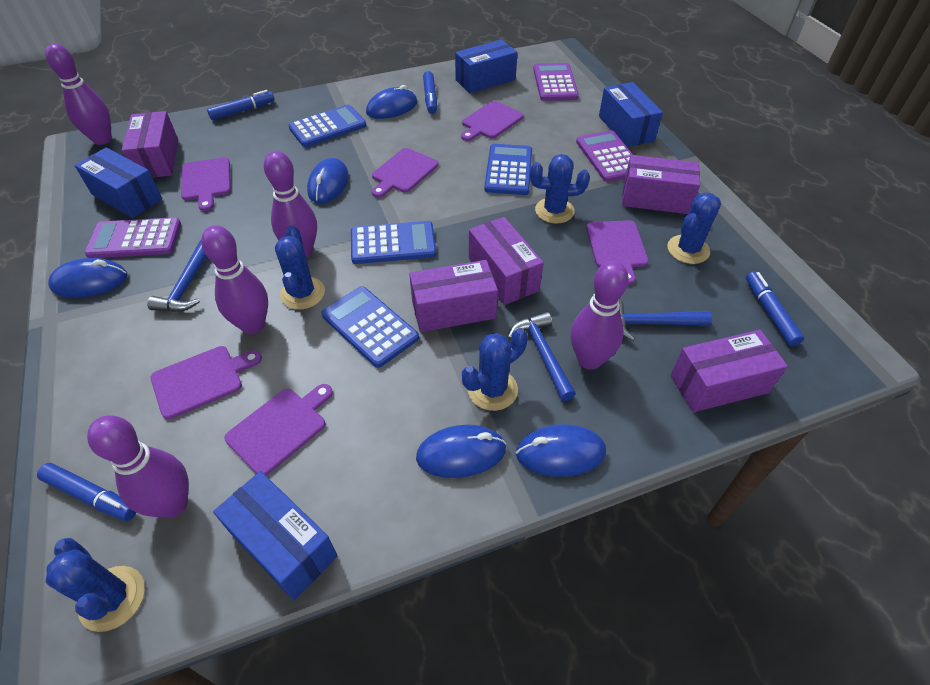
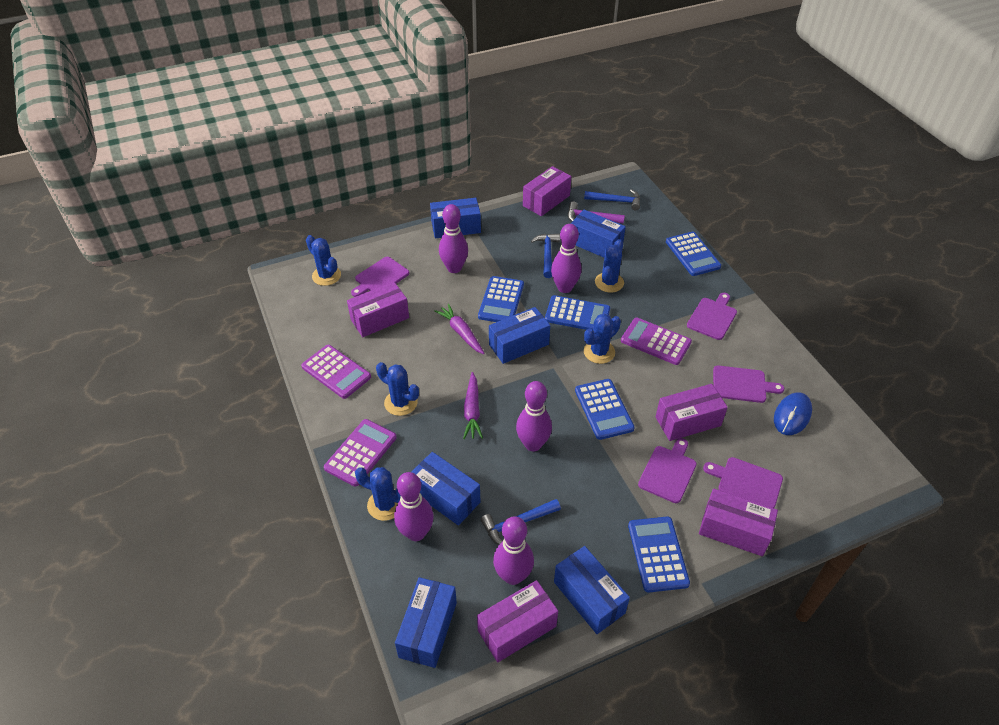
blue box: 4 -> 6
blue calculator: 4 -> 5
blue marker: 4 -> 0
blue mouse: 5 -> 1
purple carrot: 0 -> 2
purple cutting board: 6 -> 5
purple hammer: 0 -> 1

